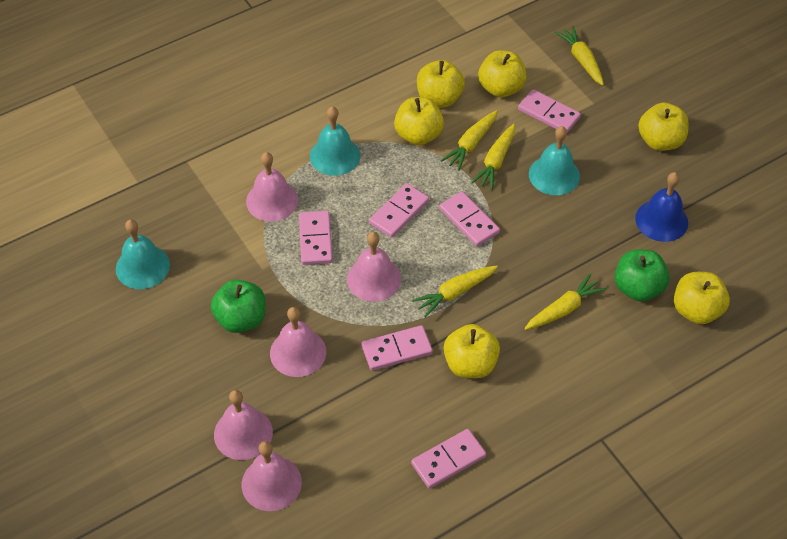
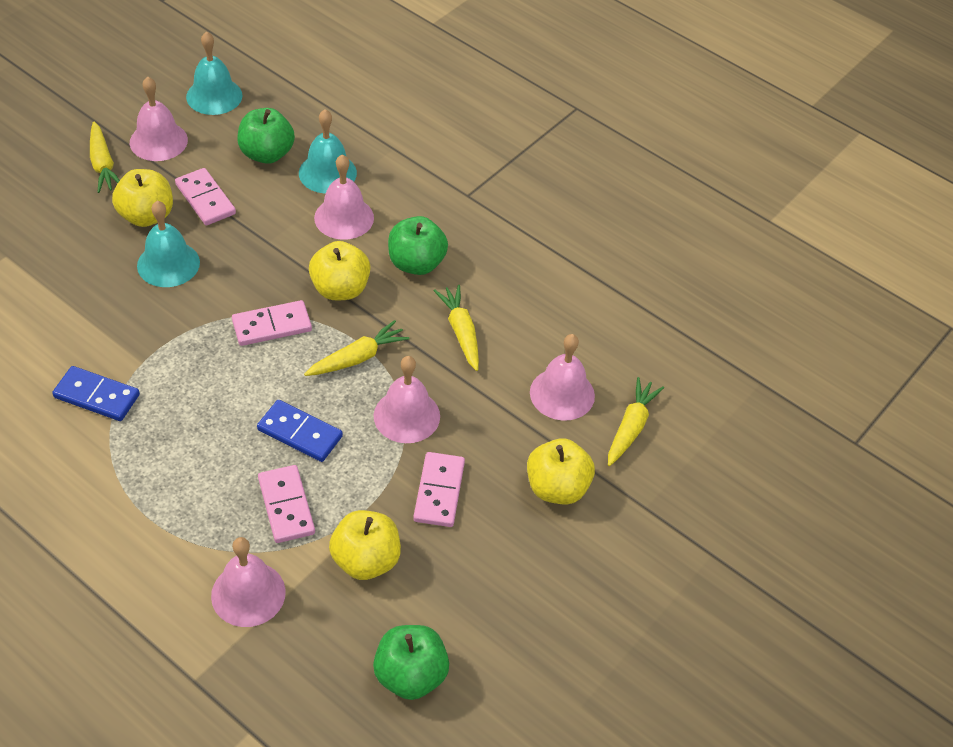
blue bell: 1 -> 0
blue domino: 0 -> 2
green apple: 2 -> 3
pink domino: 6 -> 4
yellow apple: 6 -> 4
yellow carrot: 5 -> 4

